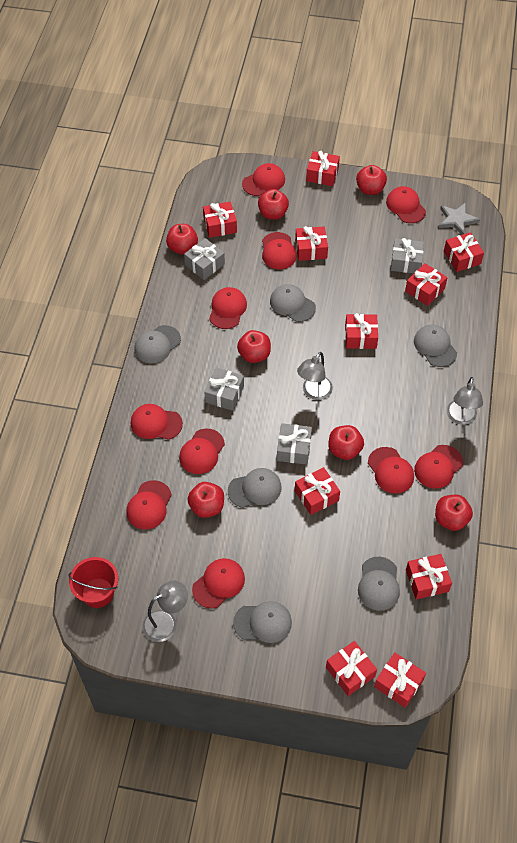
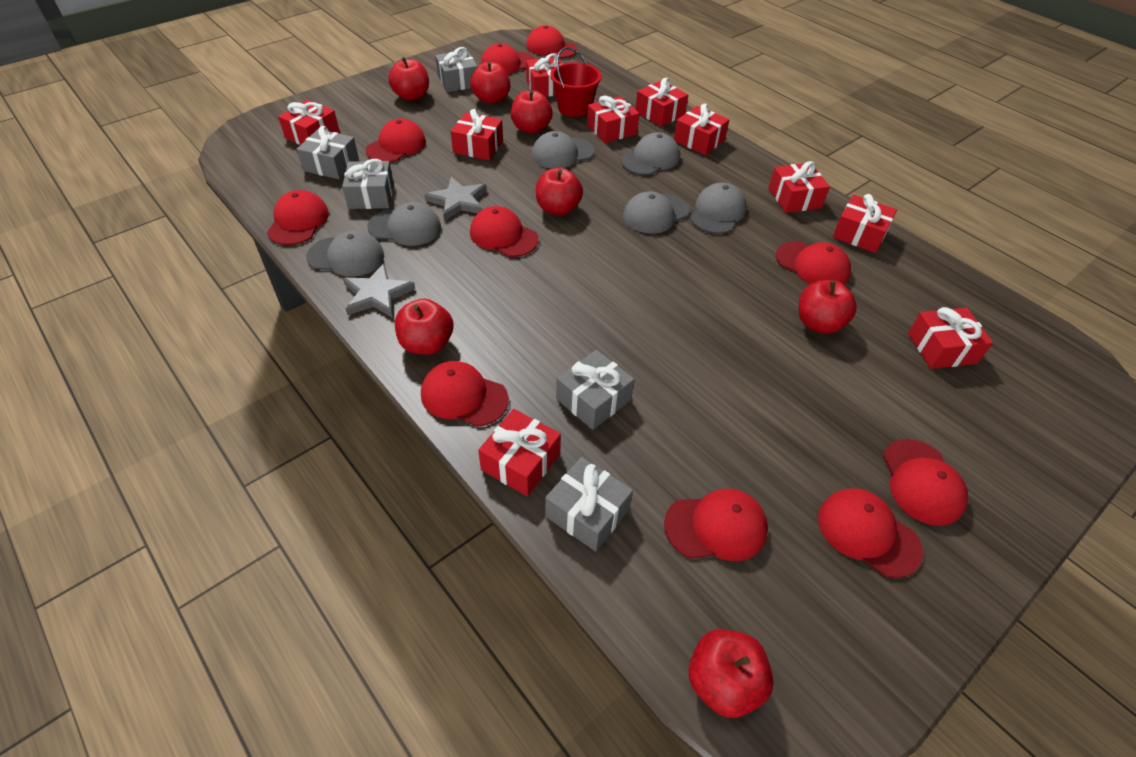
grey gift: 4 -> 5
grey lamp: 3 -> 0
grey star: 1 -> 2

